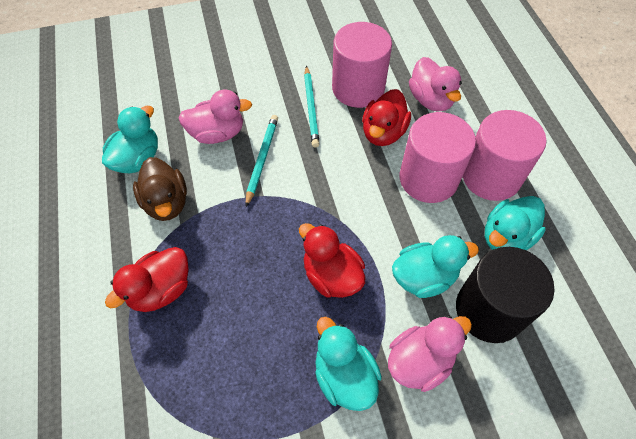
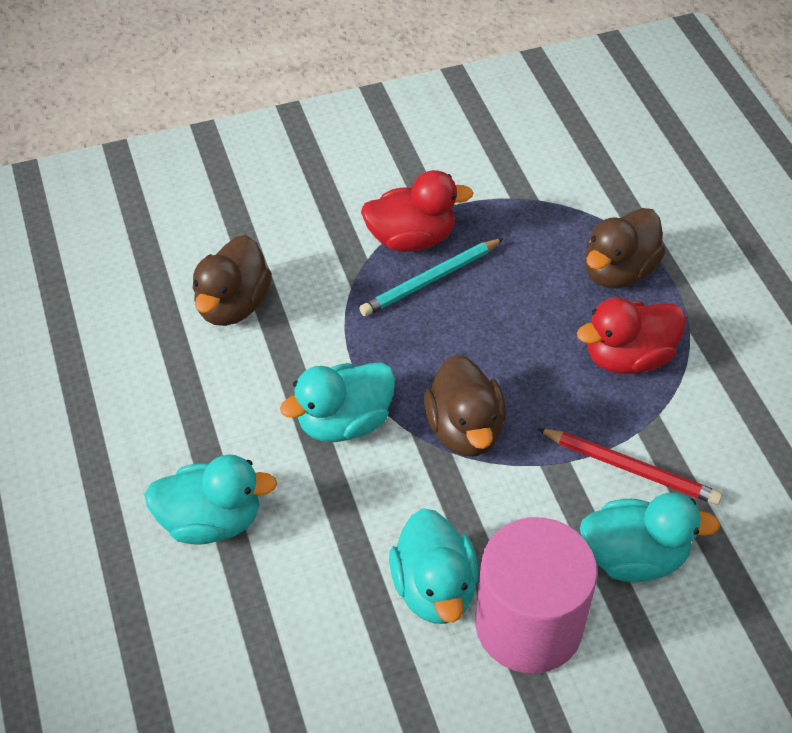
black cylinder: 1 -> 0
brown duck: 1 -> 3
pink cylinder: 3 -> 1
pink duck: 3 -> 0
red duck: 3 -> 2
red pencil: 0 -> 1
turquoise pencil: 2 -> 1

